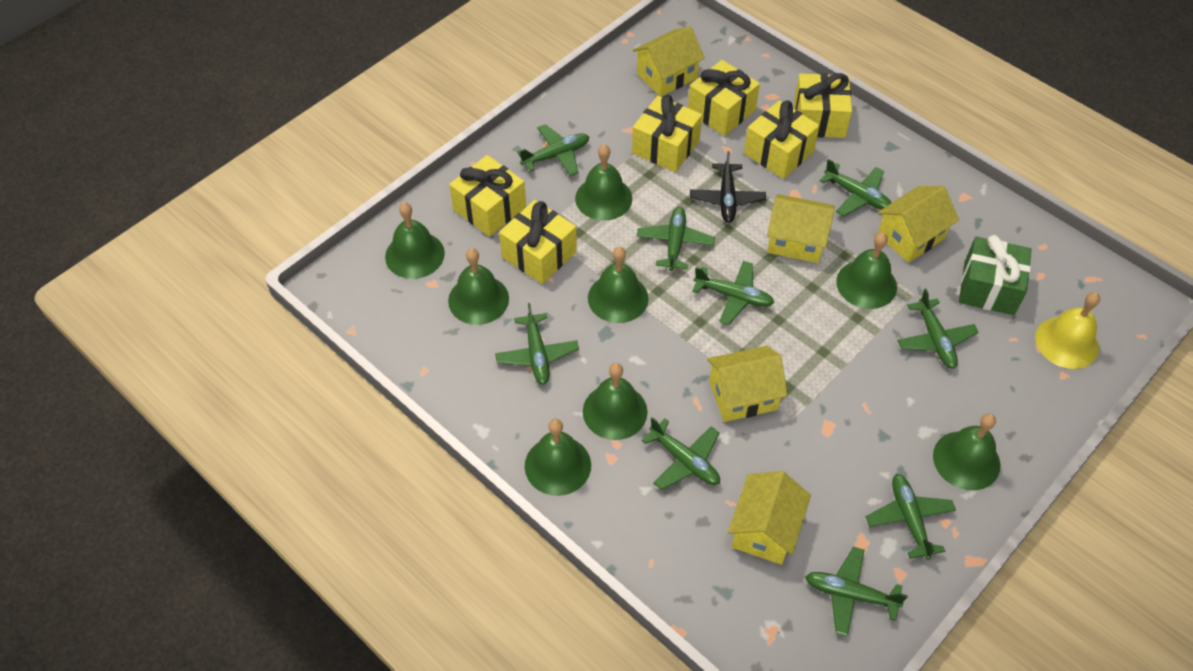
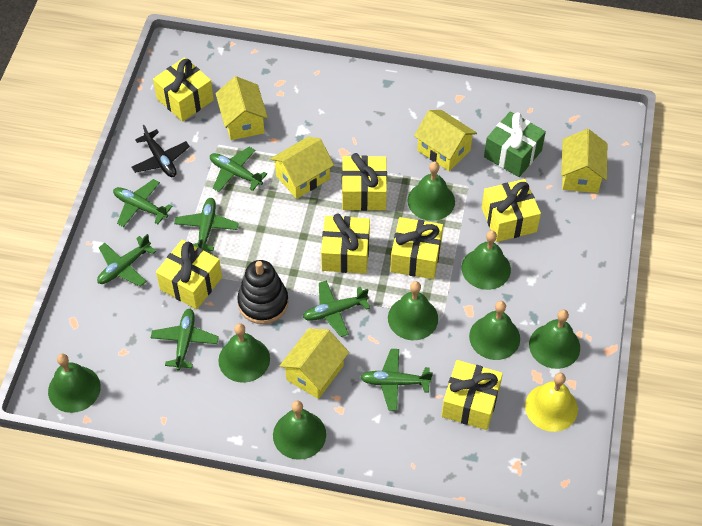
black stacking toy: 0 -> 1
green plane: 9 -> 7
yellow gift: 6 -> 7

